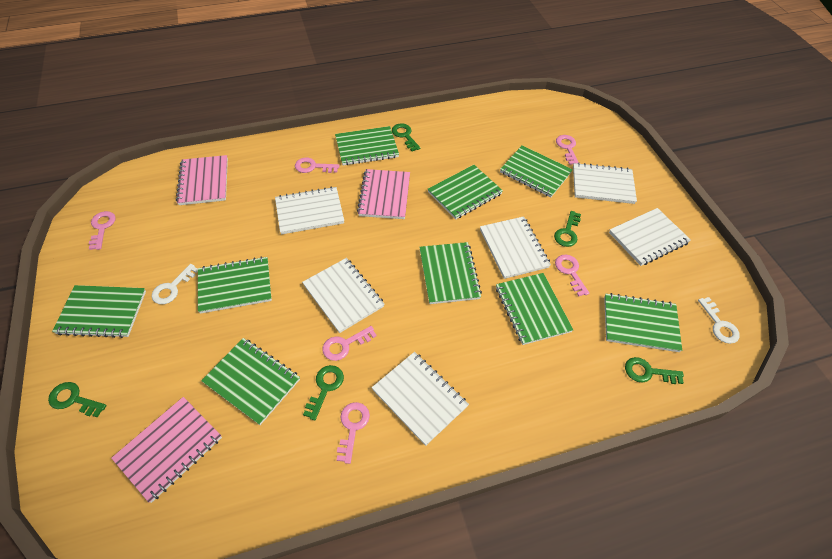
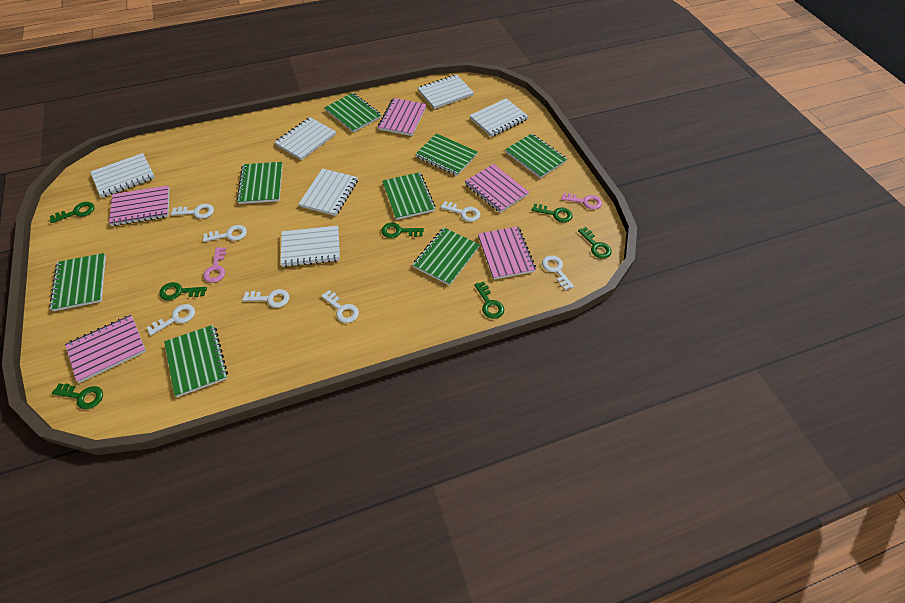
green key: 5 -> 7
green notebook: 9 -> 8
pink key: 6 -> 2
pink notebook: 3 -> 5
white key: 2 -> 7

